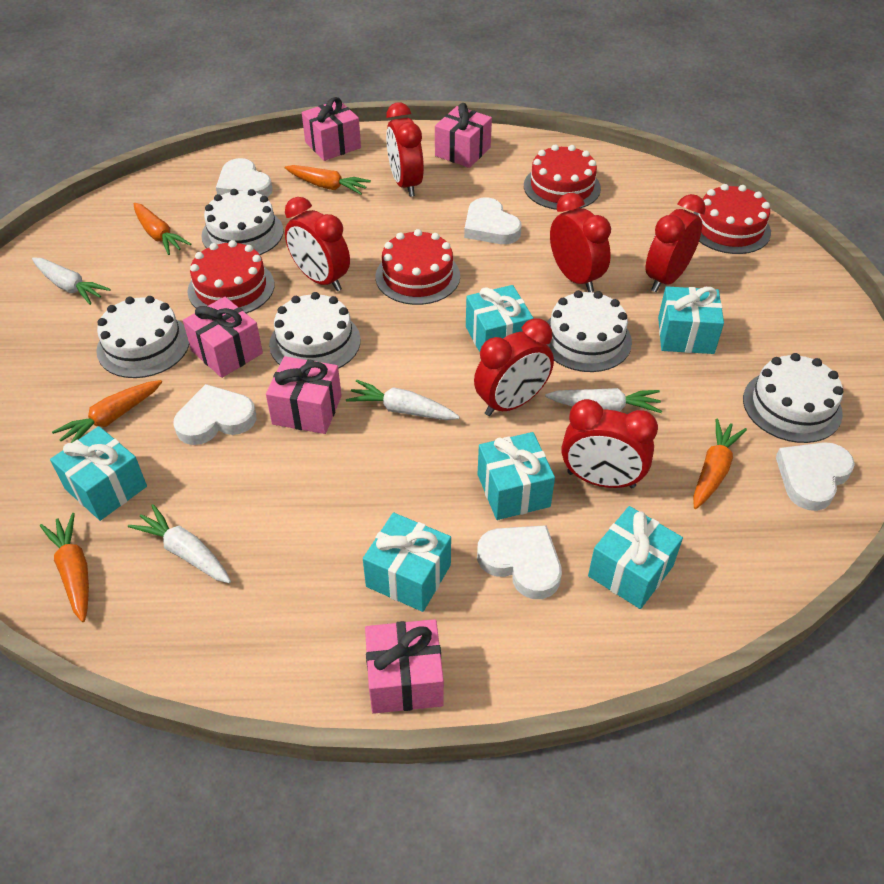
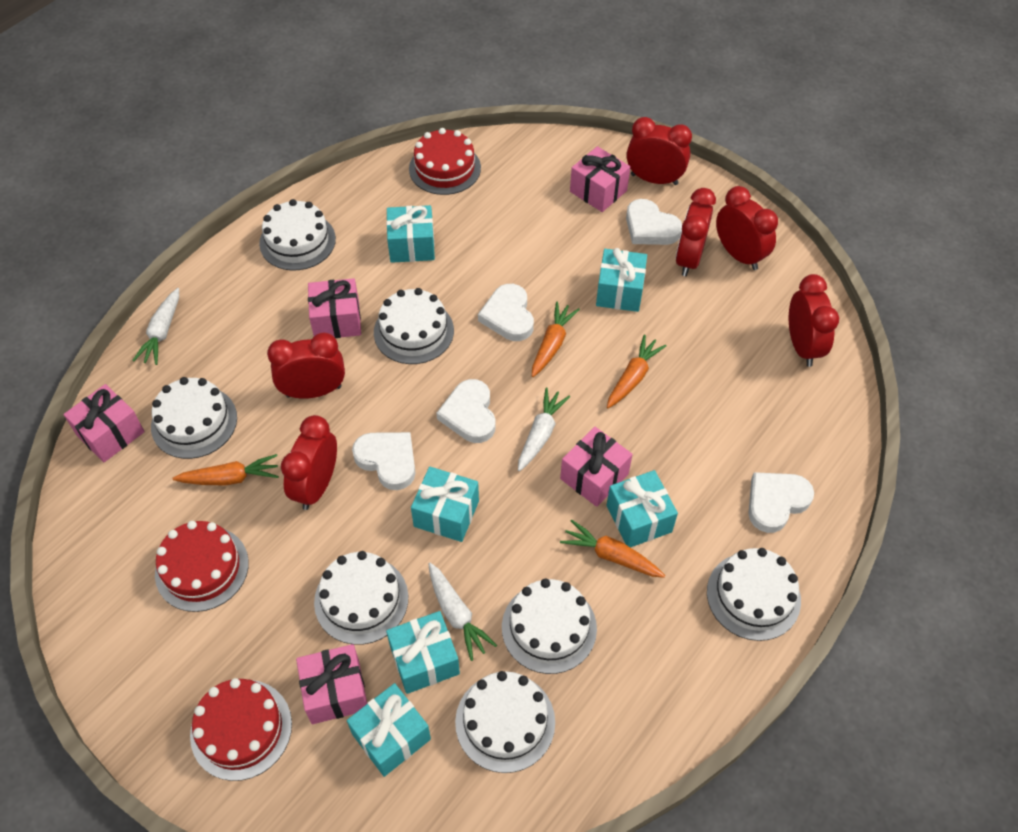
orange carrot: 5 -> 4
red cake: 4 -> 3
white cake: 5 -> 7
white carrot: 4 -> 3

